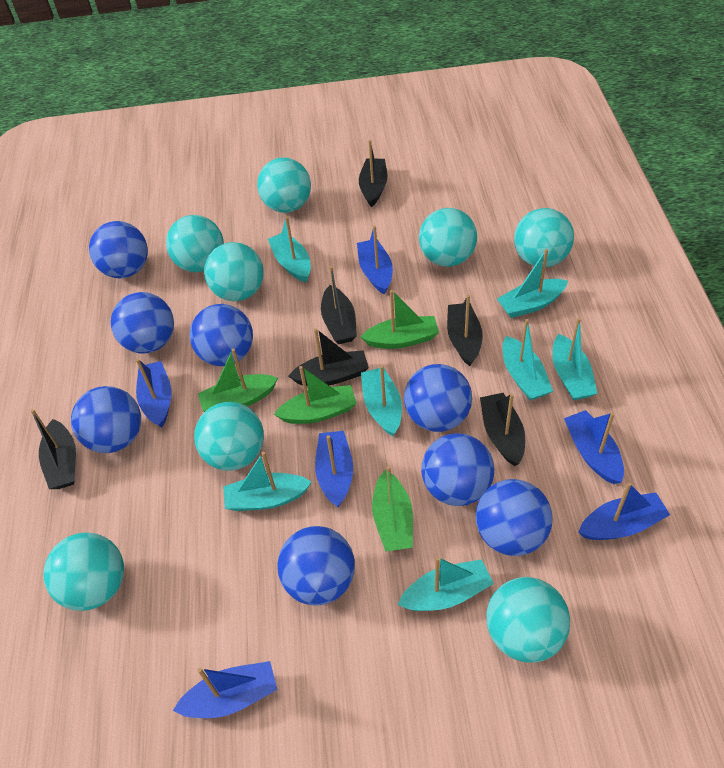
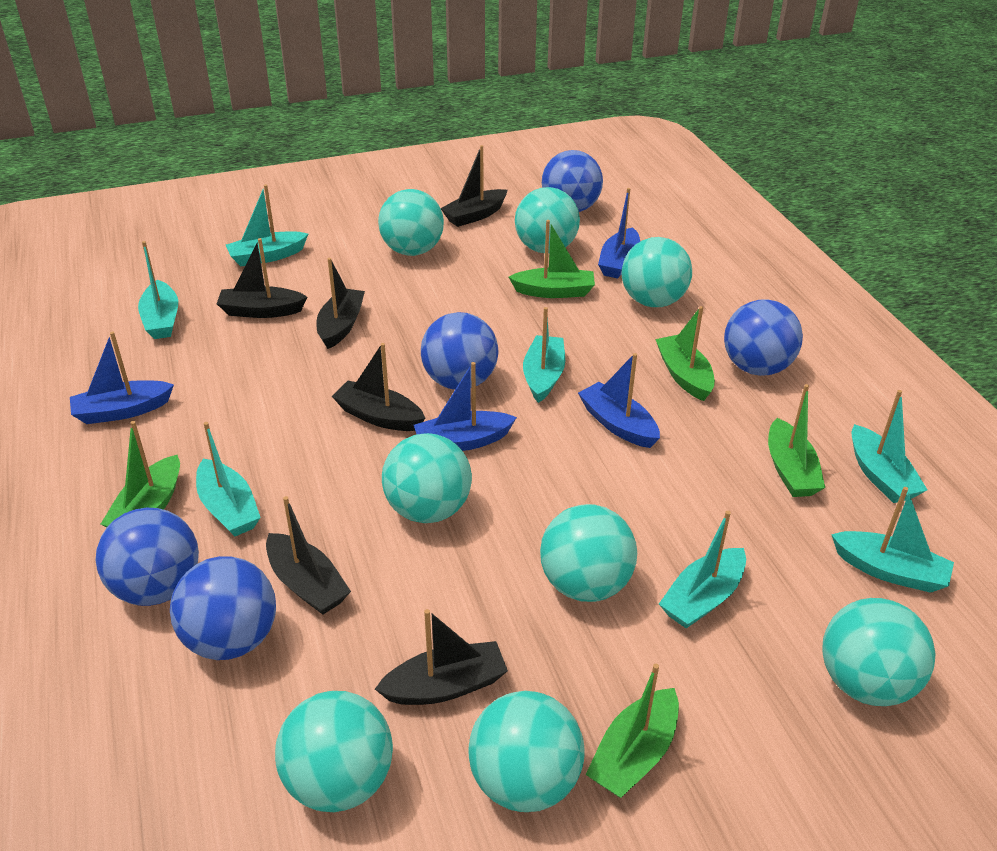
blue ball: 8 -> 5
blue boat: 6 -> 4
green boat: 4 -> 5

